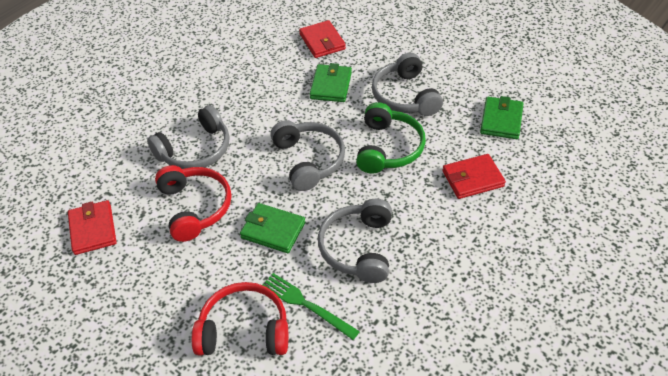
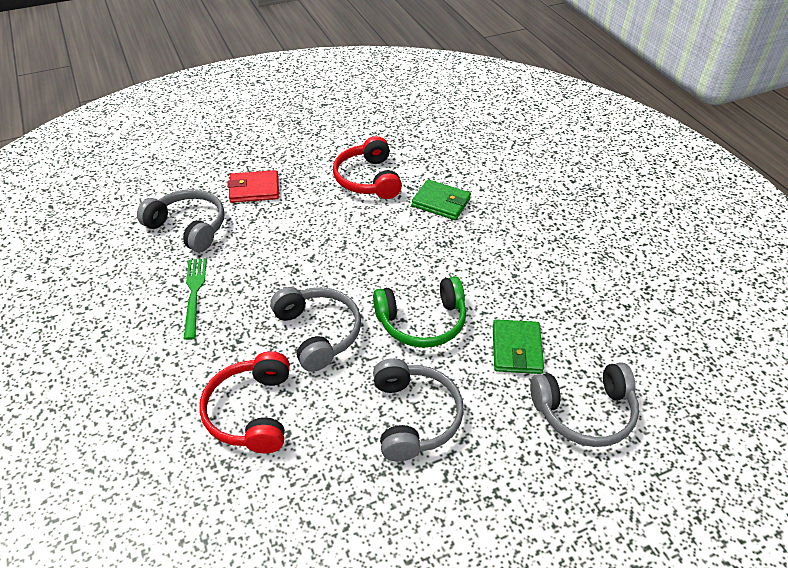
green wallet: 3 -> 2
red wallet: 3 -> 1

